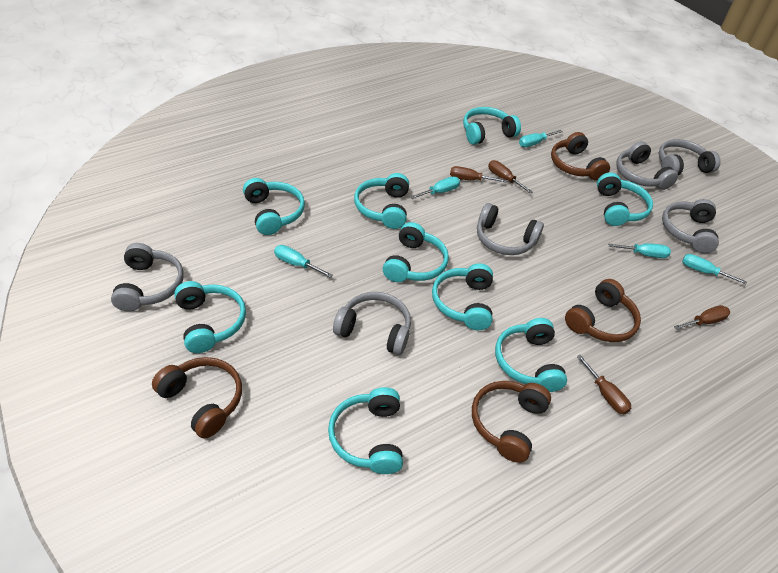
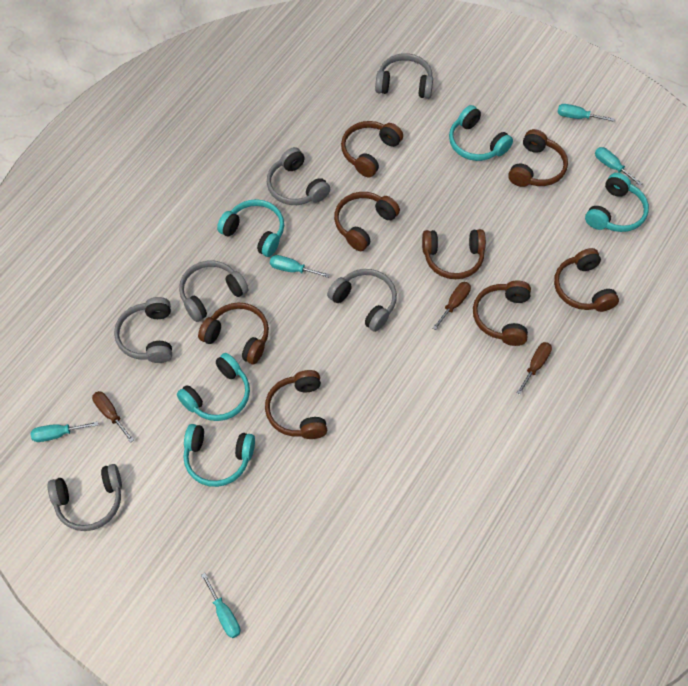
brown headphones: 4 -> 8
brown screwdriver: 4 -> 3
turquoise headphones: 9 -> 5

